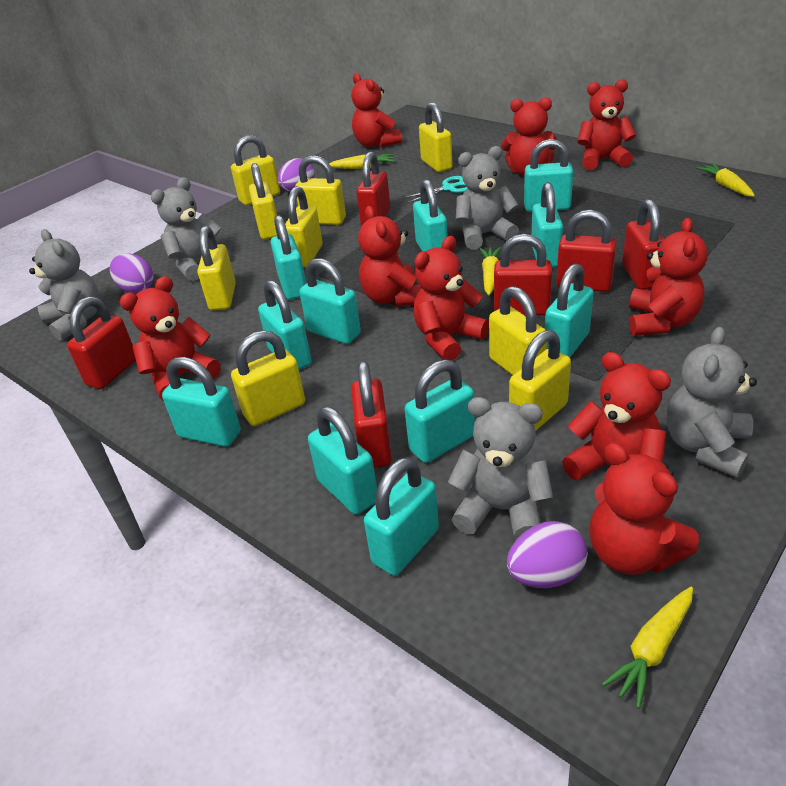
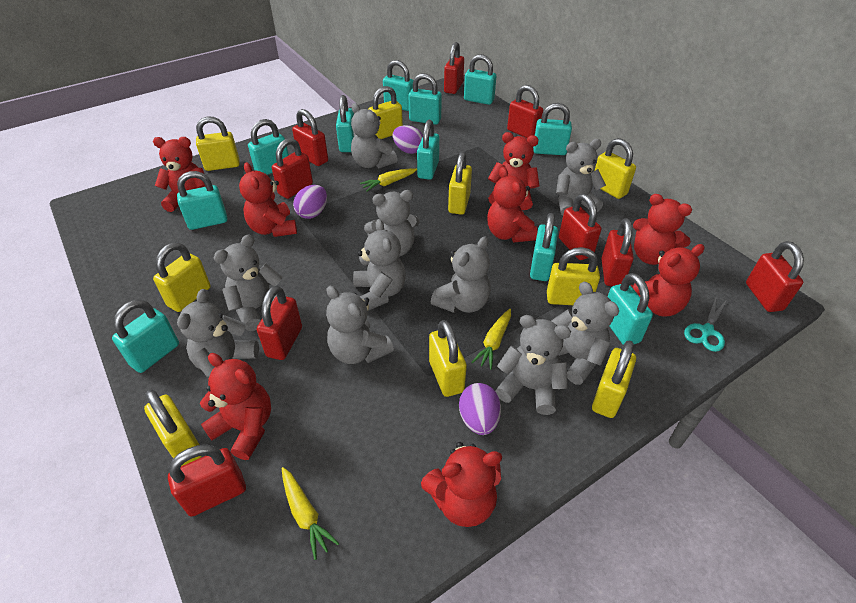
grey teddy bear: 5 -> 10
red padlock: 6 -> 9
red teddy bear: 9 -> 8
yellow carrot: 4 -> 3

